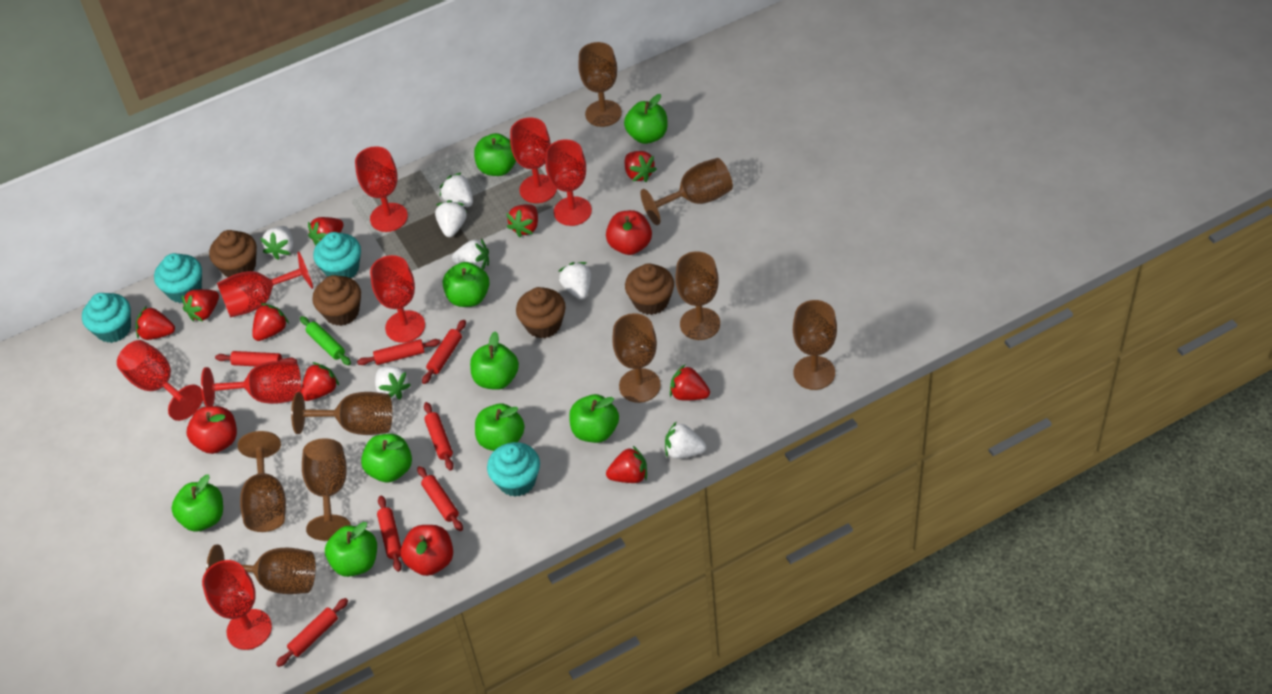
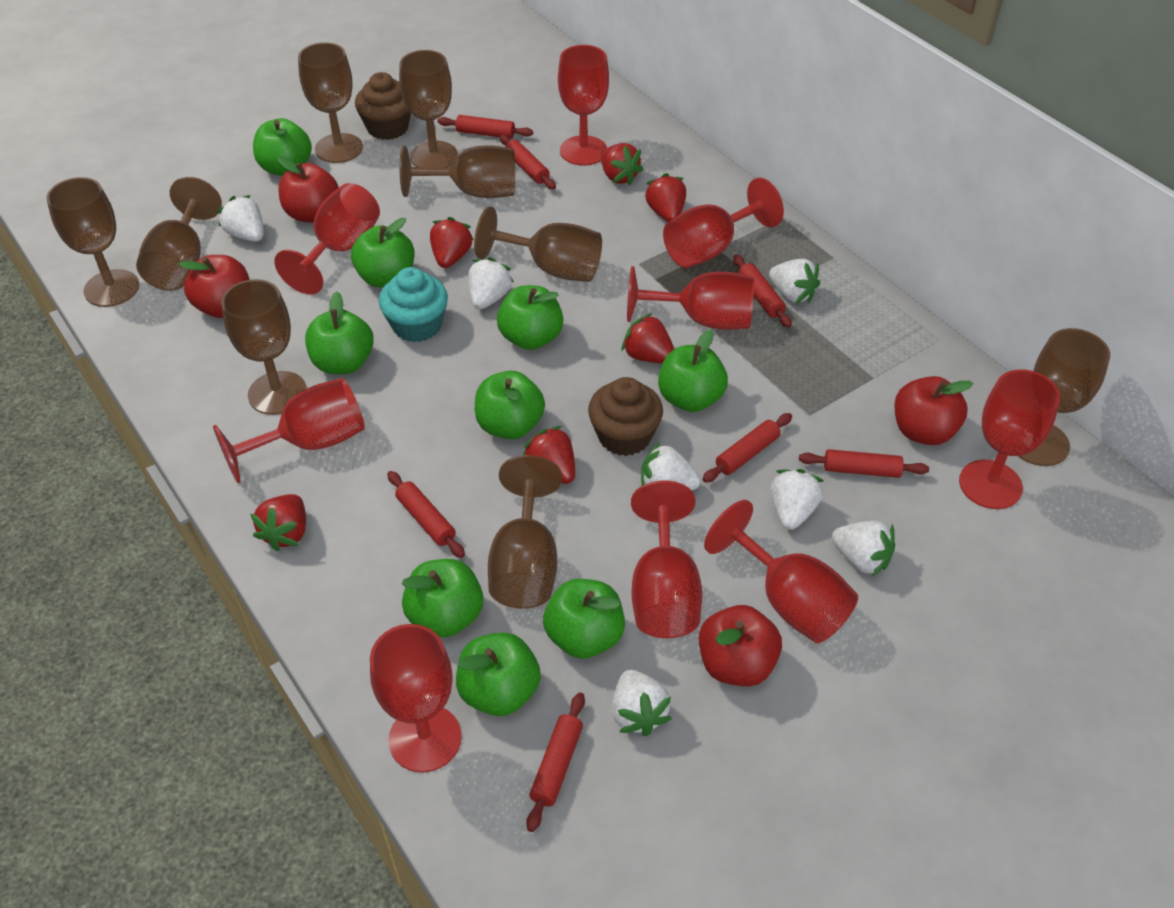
brown cupcake: 4 -> 2
green rolling pin: 1 -> 0
red apple: 3 -> 4
red goblet: 8 -> 9
red strawberry: 9 -> 6
turquoise cupcake: 4 -> 1

